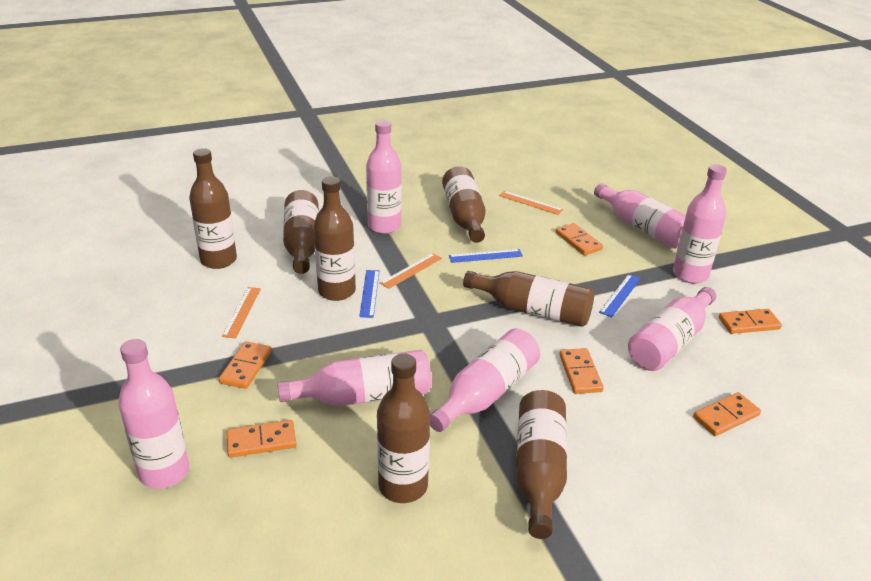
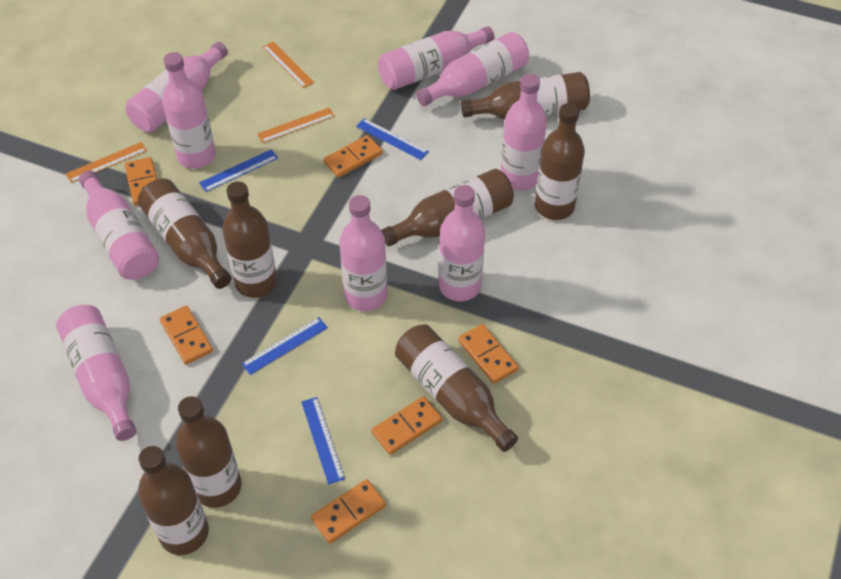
blue ruler: 3 -> 4
brown bottle: 7 -> 8
pink bottle: 7 -> 9

